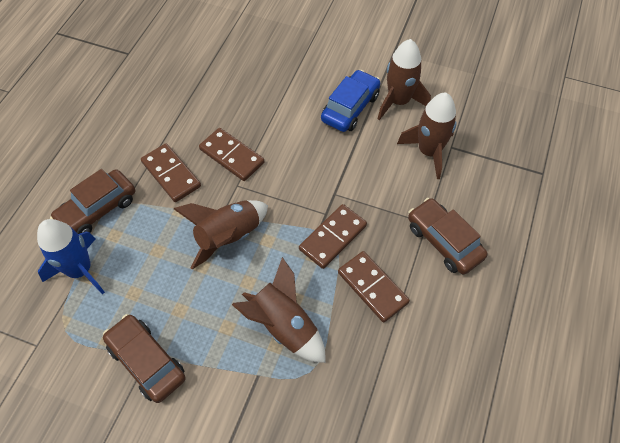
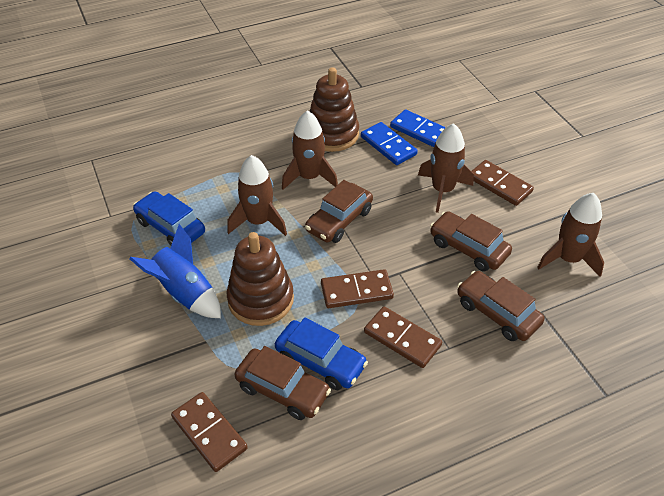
blue car: 1 -> 2
blue domino: 0 -> 2
brown car: 3 -> 4
brown stacking toy: 0 -> 2

